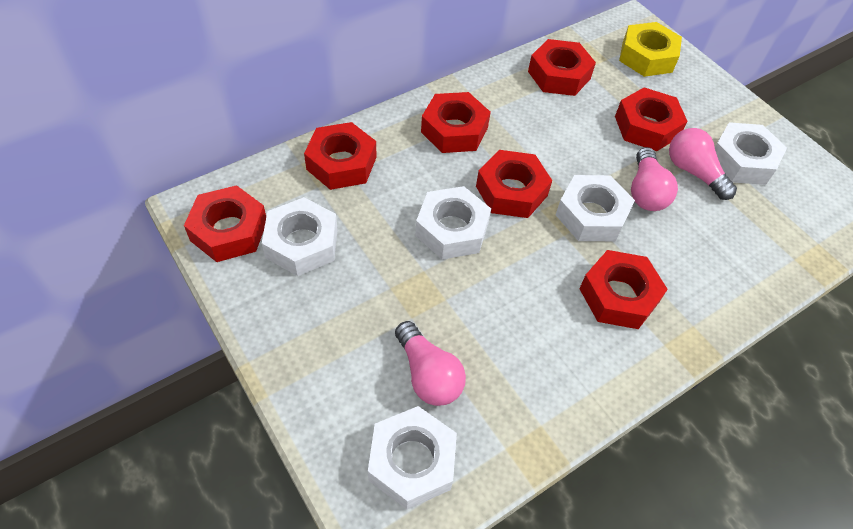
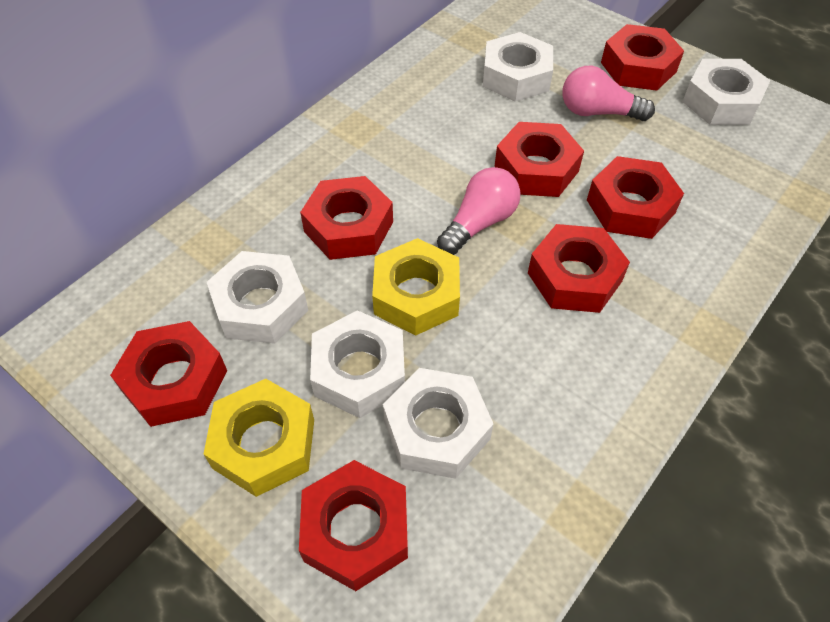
pink light bulb: 3 -> 2
yellow nut: 1 -> 2

